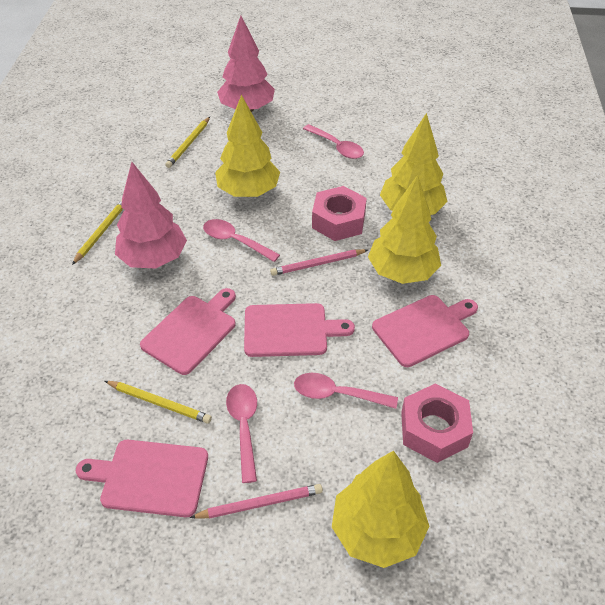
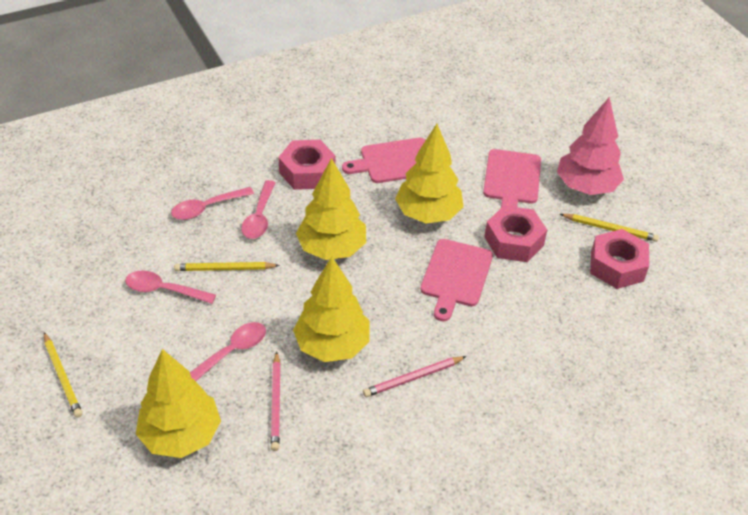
pink cutting board: 4 -> 3
pink nut: 2 -> 3
pink tree: 2 -> 1

